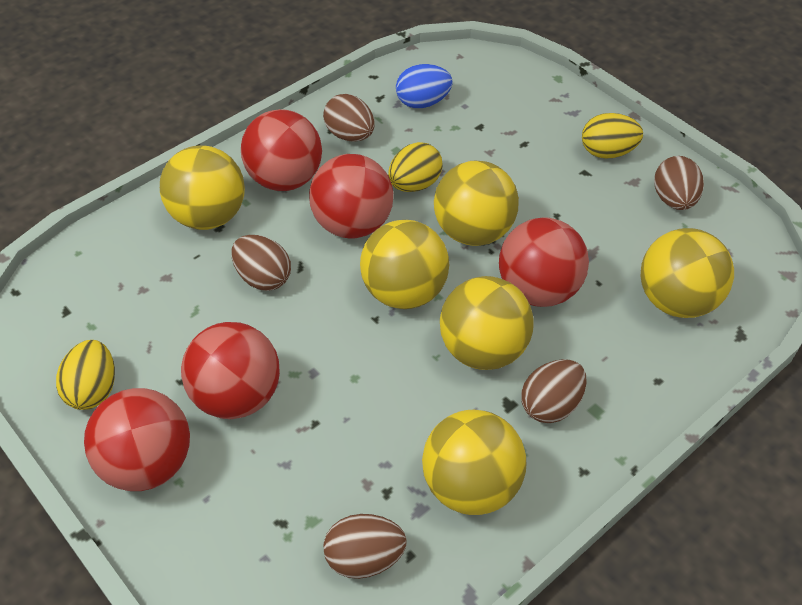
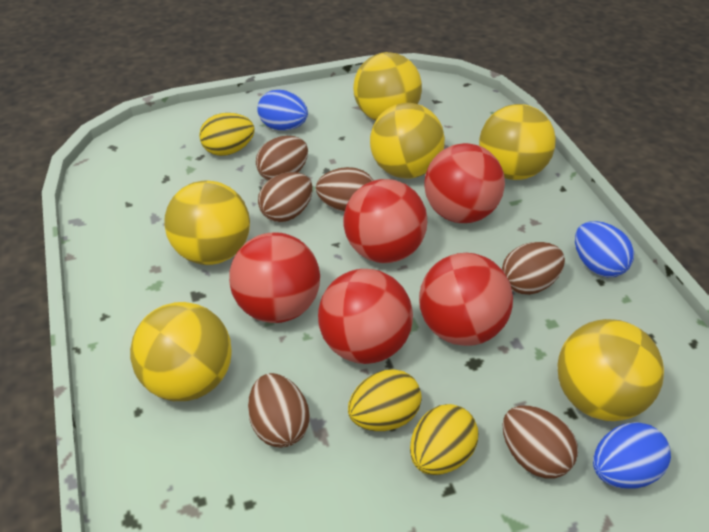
blue egg: 1 -> 3
brown egg: 5 -> 6

